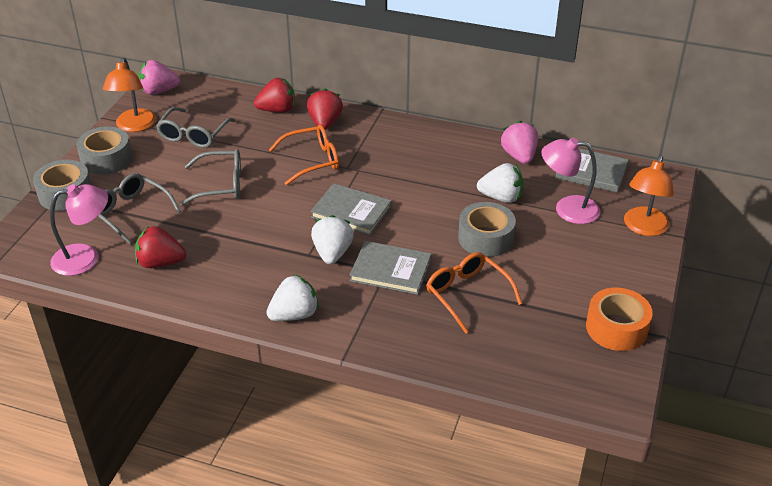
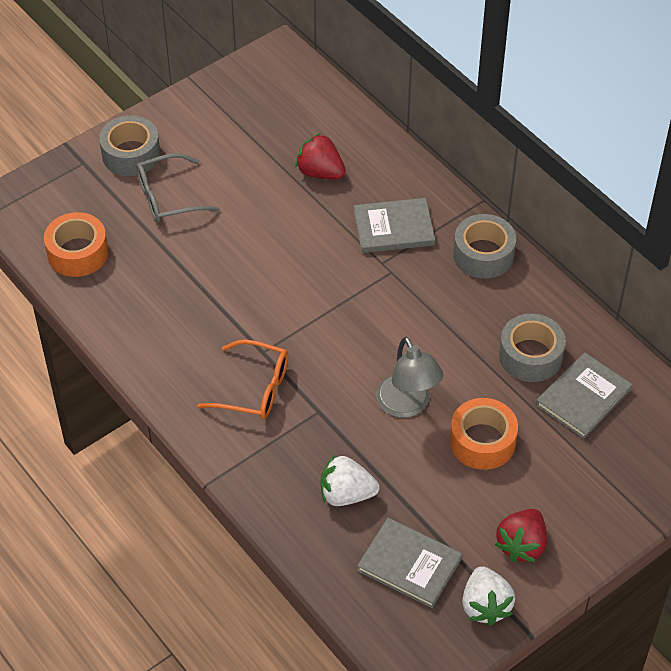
grey glasses: 3 -> 1
grey lamp: 0 -> 1
orange glasses: 2 -> 1
orange lamp: 2 -> 0
orange tape: 1 -> 2
pink lamp: 2 -> 0
pink strawberry: 2 -> 0
red strawberry: 3 -> 2
white strawberry: 3 -> 2

